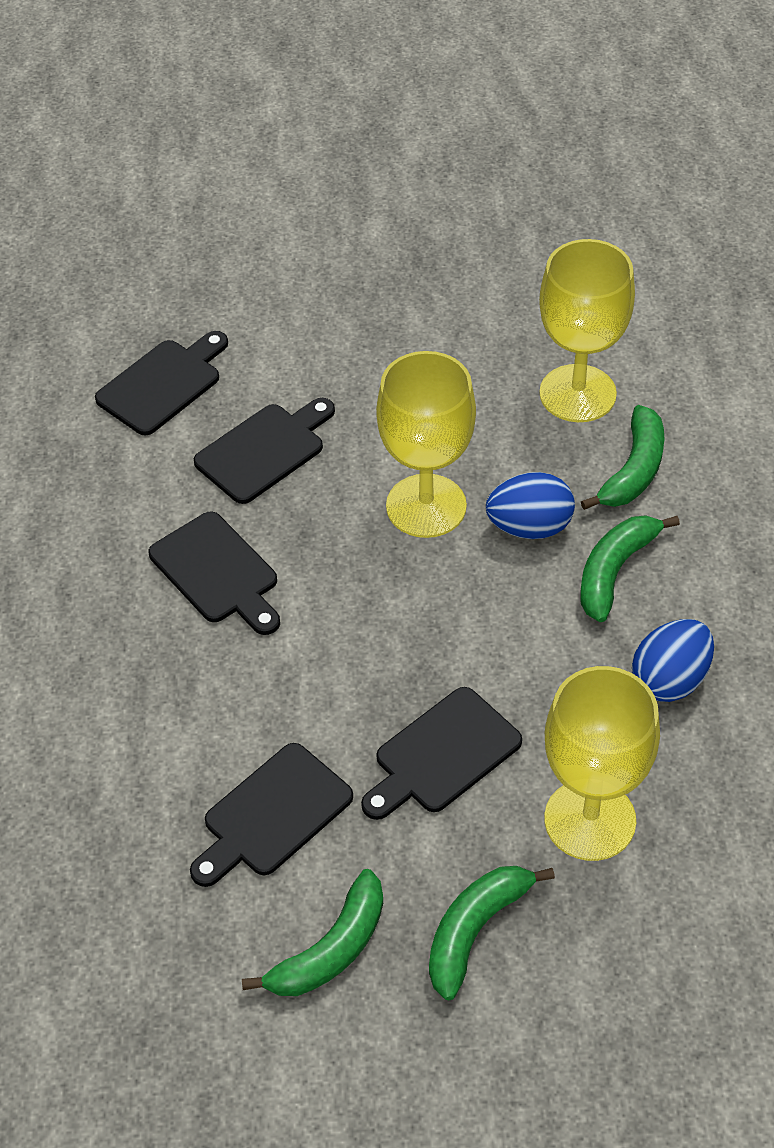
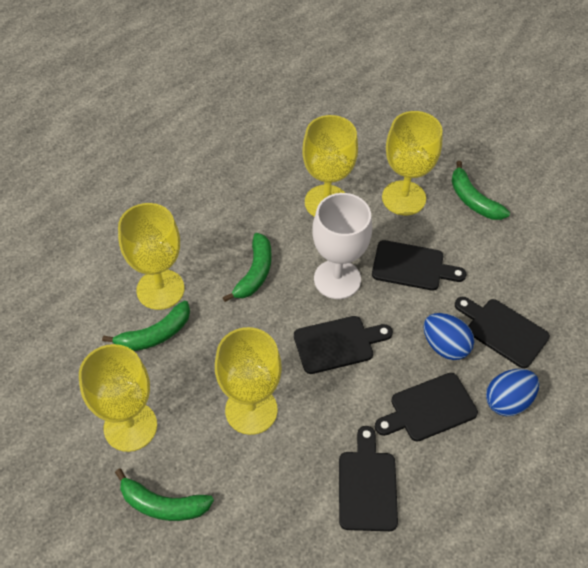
white goblet: 0 -> 1
yellow goblet: 3 -> 5

